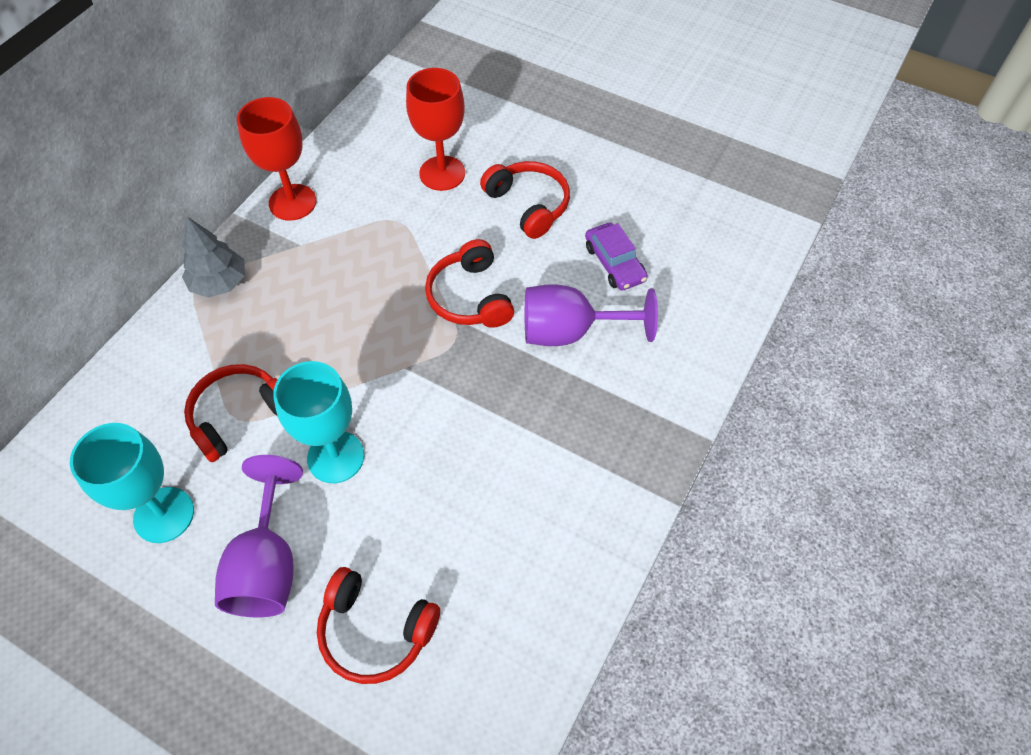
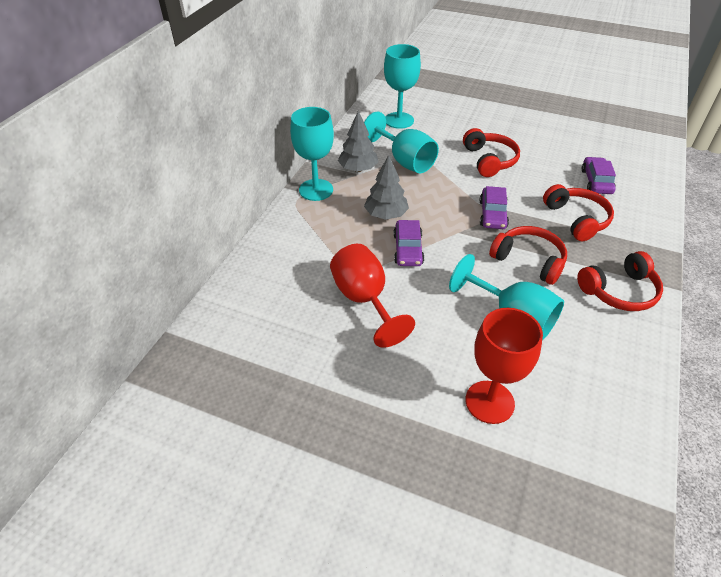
grey tree: 1 -> 2
purple car: 1 -> 3
purple goblet: 2 -> 0
turquoise goblet: 2 -> 4

